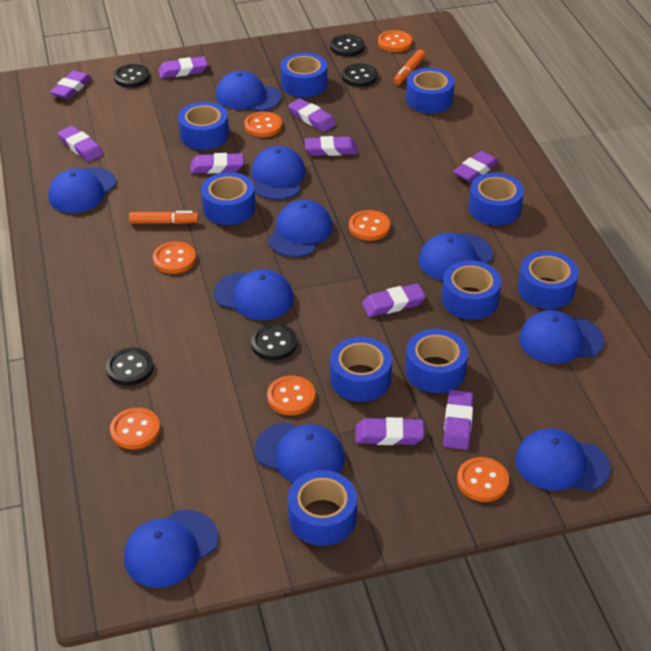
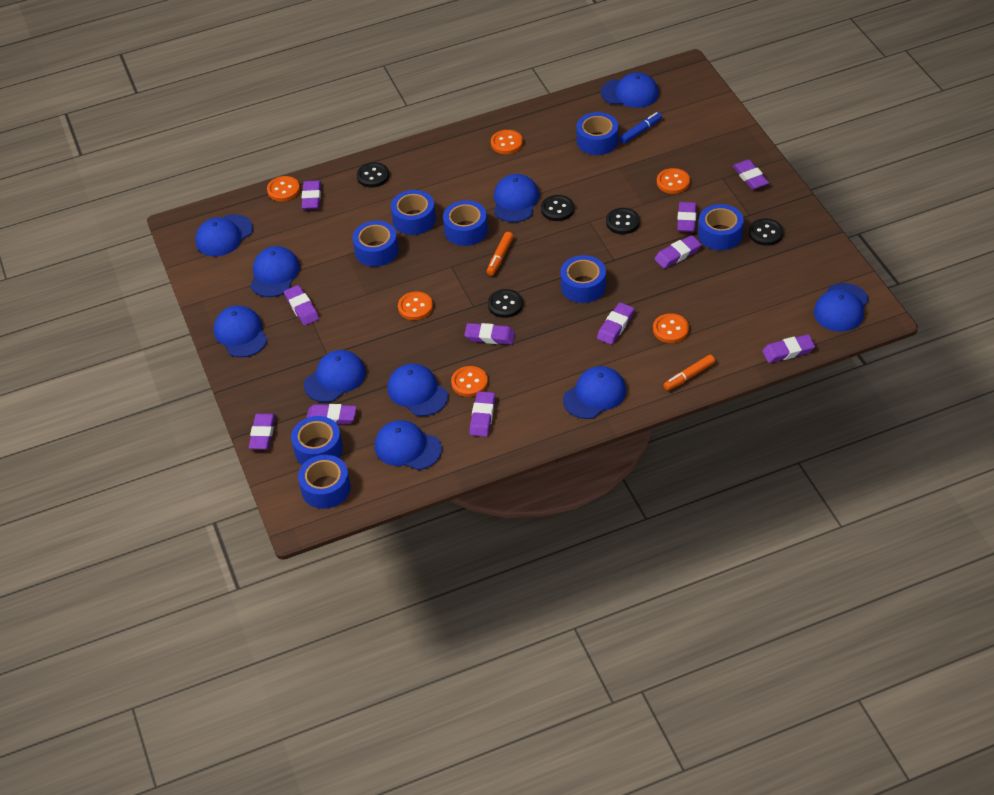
blue marker: 0 -> 1
blue tape: 10 -> 8
orange button: 7 -> 6
purple eraser: 10 -> 11

